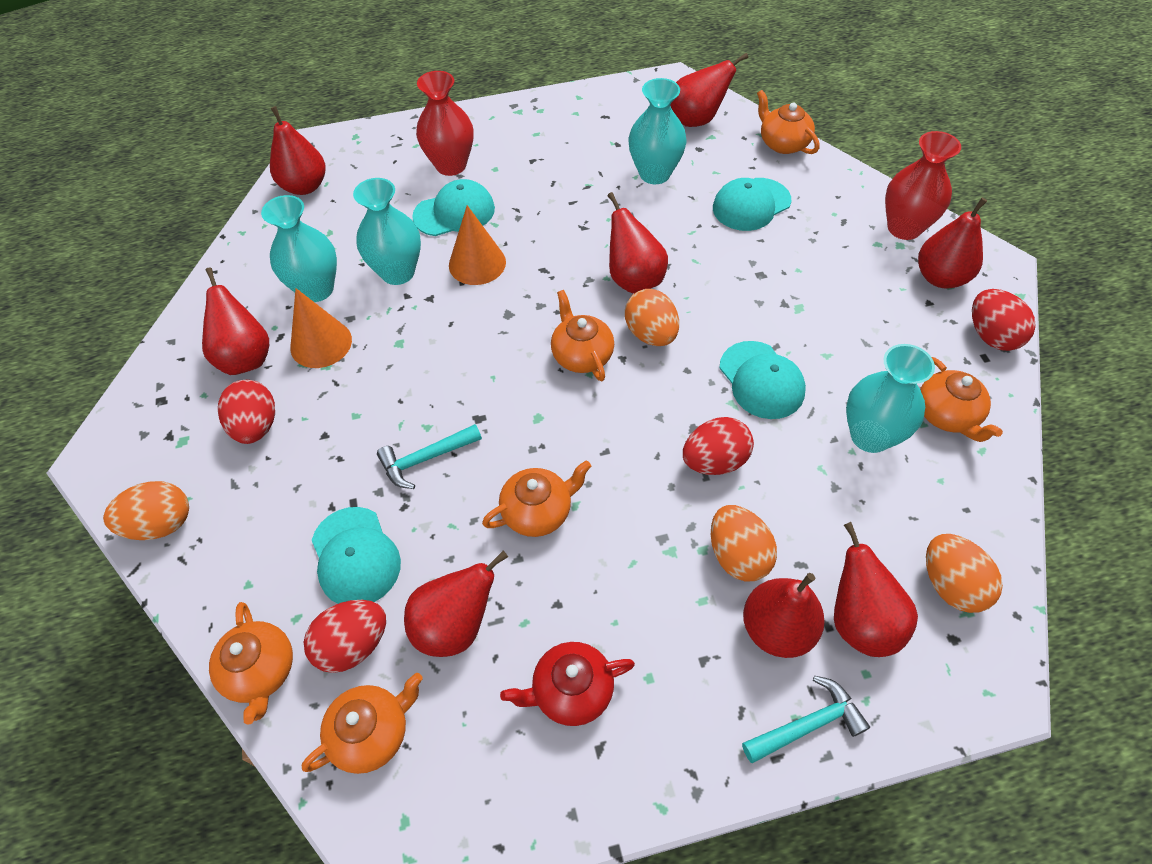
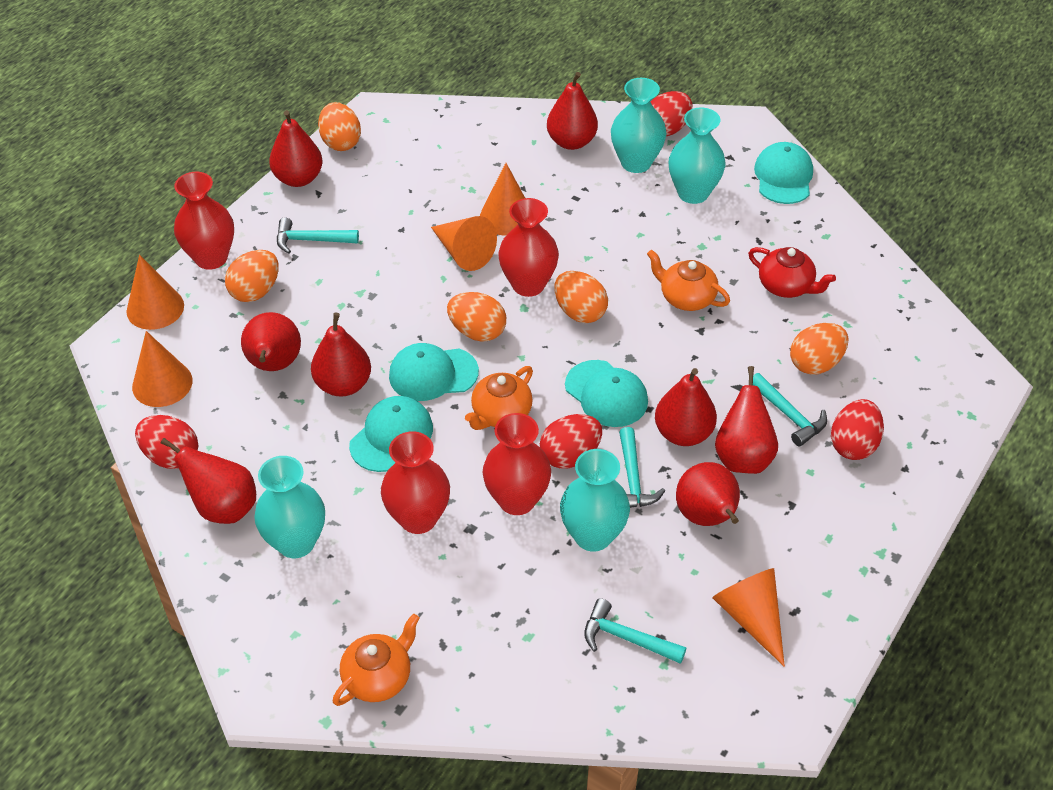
orange cone: 2 -> 5
orange egg: 4 -> 5
orange teapot: 6 -> 3
red vase: 2 -> 4
turquoise hammer: 2 -> 4

